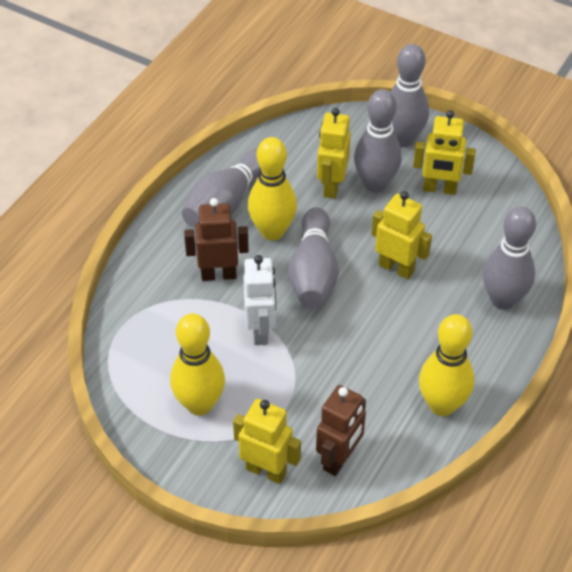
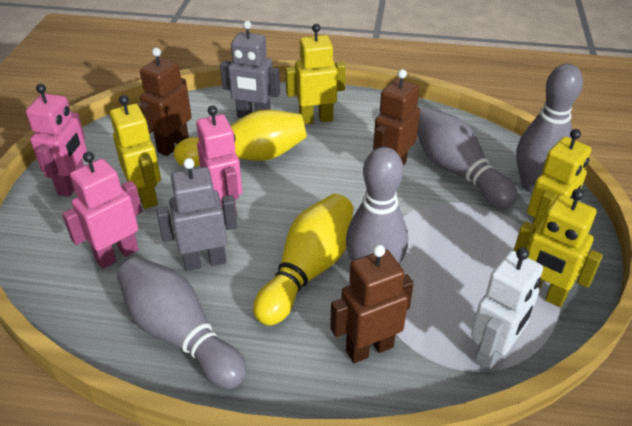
brown robot: 2 -> 3
grey bowling pin: 5 -> 4
grey robot: 0 -> 2
pink robot: 0 -> 3
yellow bowling pin: 3 -> 2

